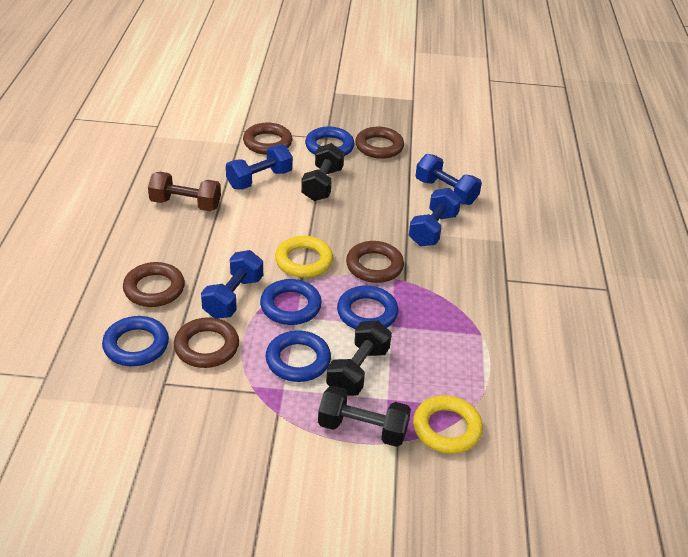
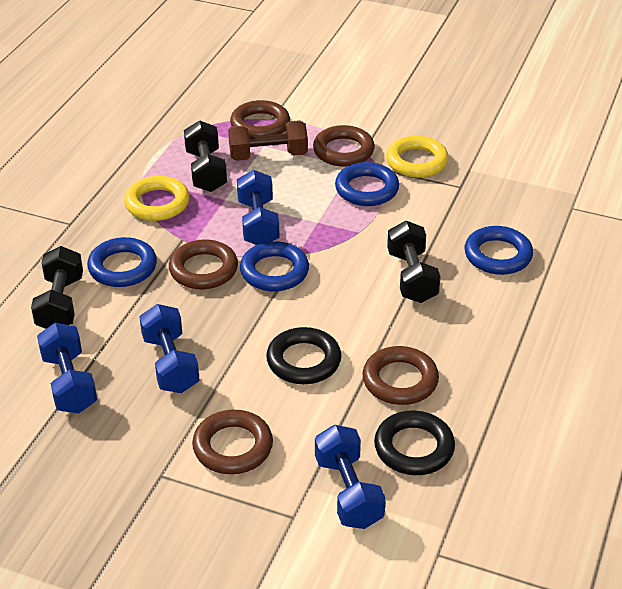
black ring: 0 -> 2
blue ring: 5 -> 4

